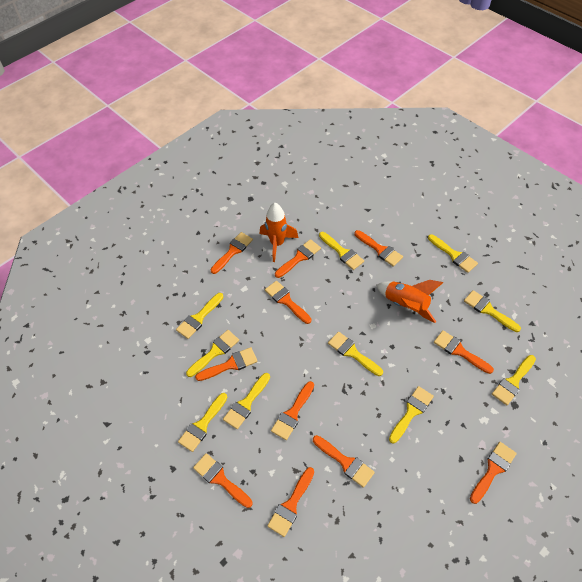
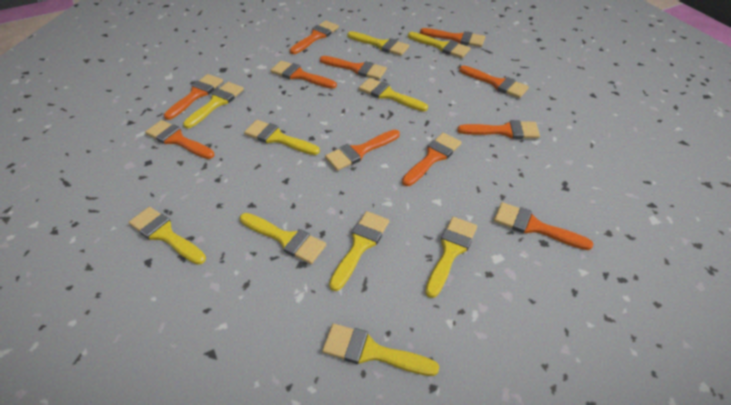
orange rocket: 2 -> 0

